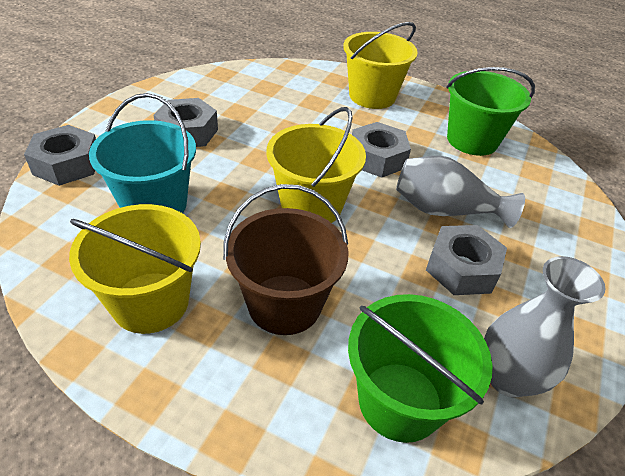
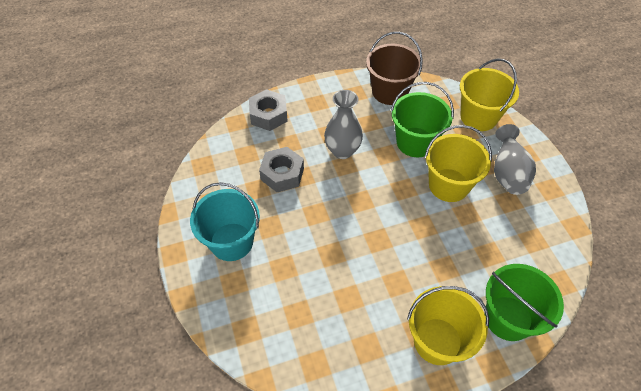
grey nut: 4 -> 2

